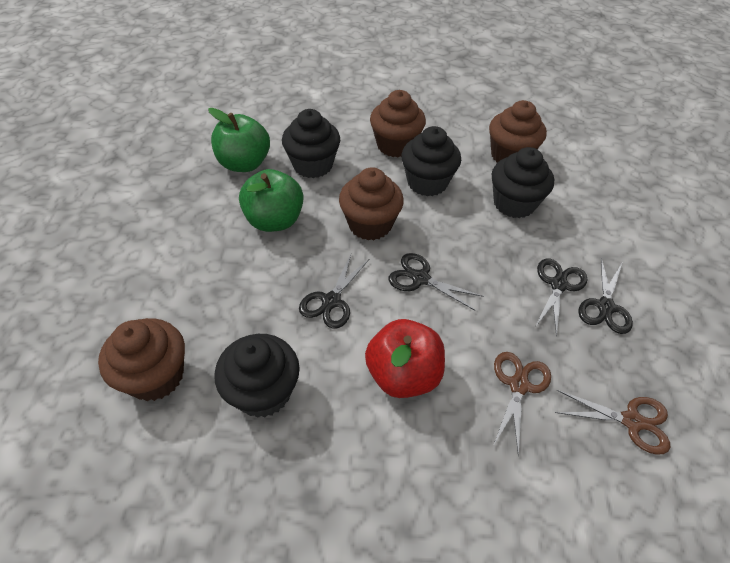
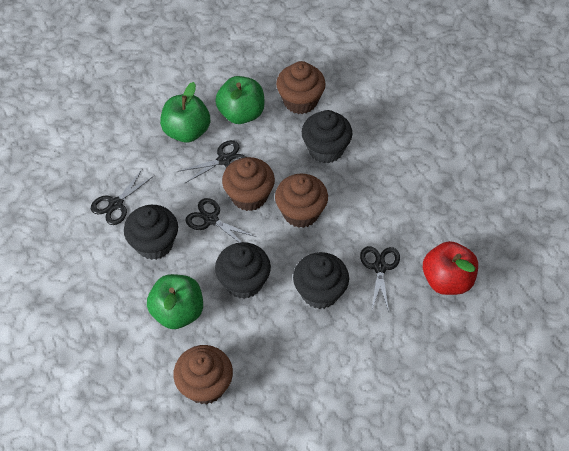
brown scissors: 2 -> 0
green apple: 2 -> 3

